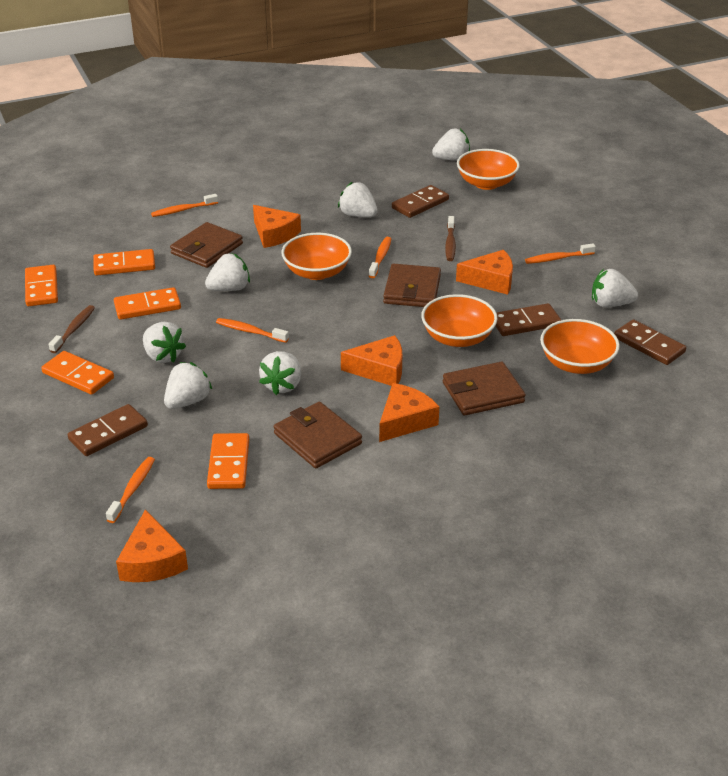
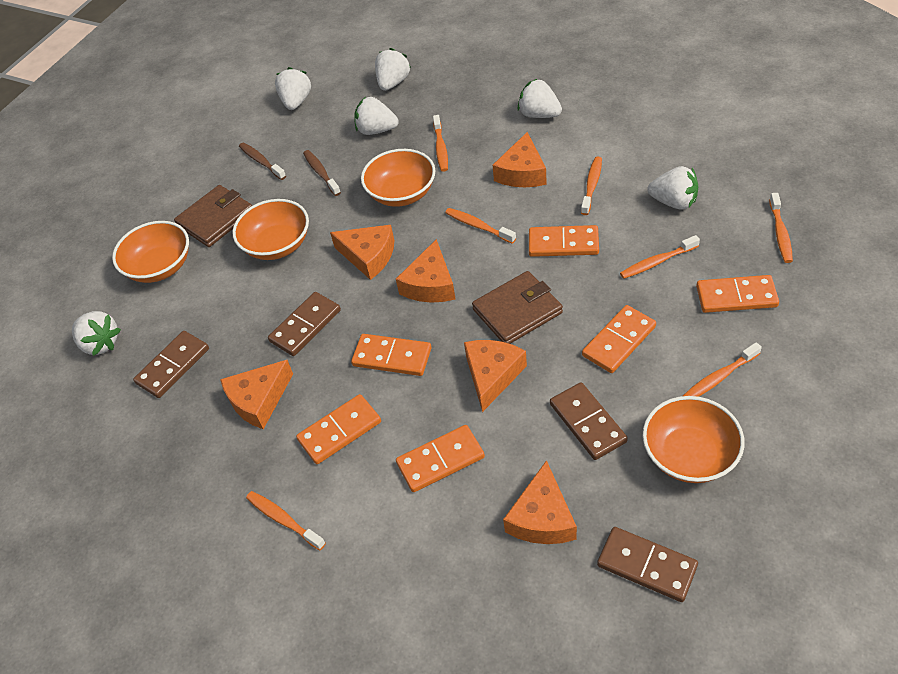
brown wallet: 4 -> 2
orange cheese: 5 -> 6
orange domino: 5 -> 6
orange toothbrush: 5 -> 7
white strawberry: 7 -> 6

